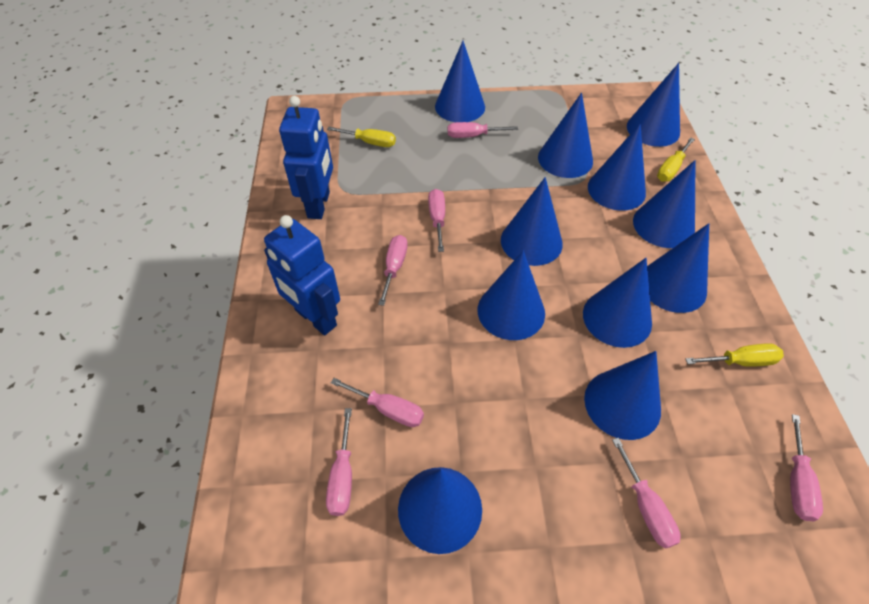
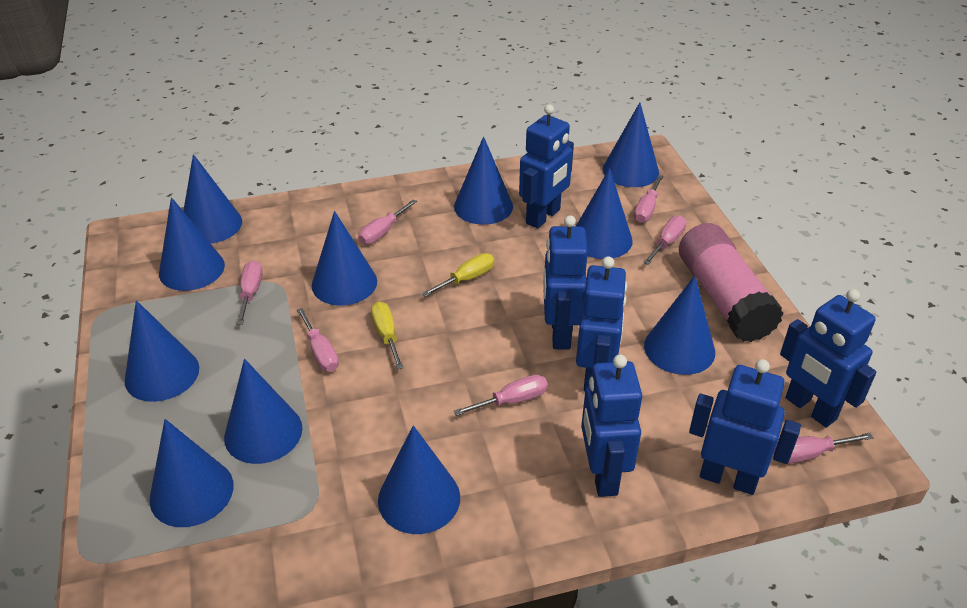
blue robot: 2 -> 6
pink glue stick: 0 -> 1
yellow screwdriver: 3 -> 2

